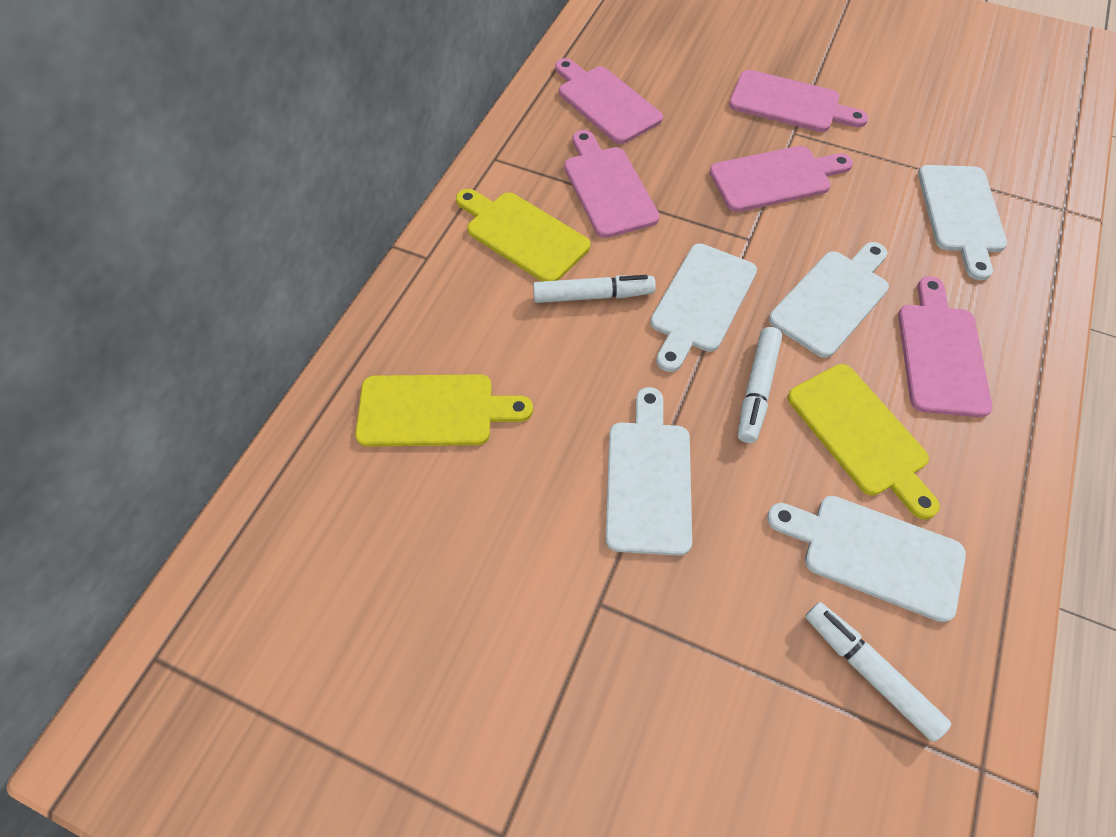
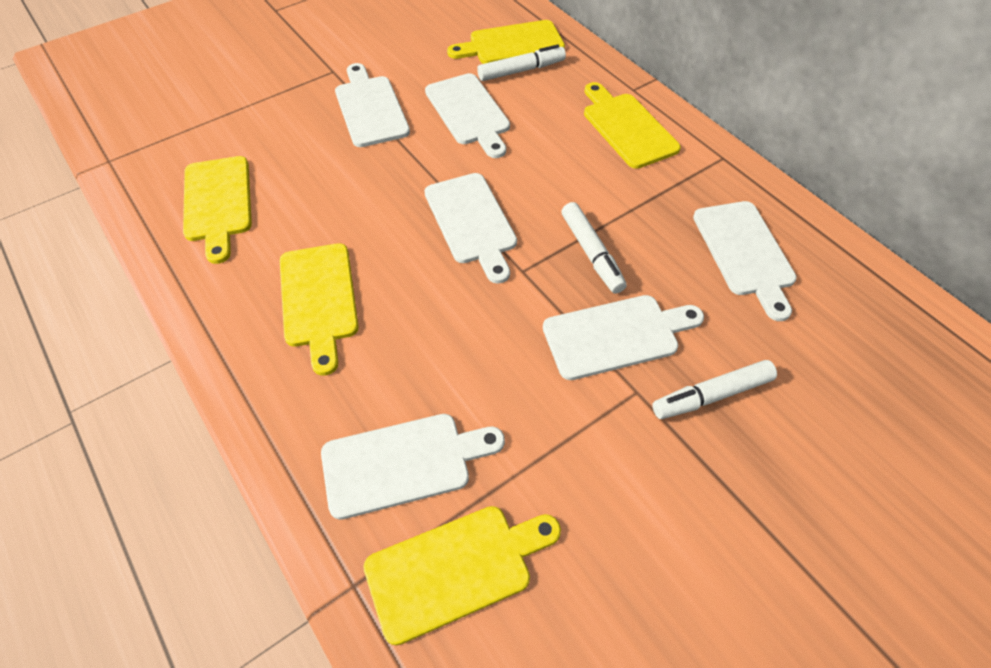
pink cutting board: 5 -> 0
white cutting board: 5 -> 6
yellow cutting board: 3 -> 5

